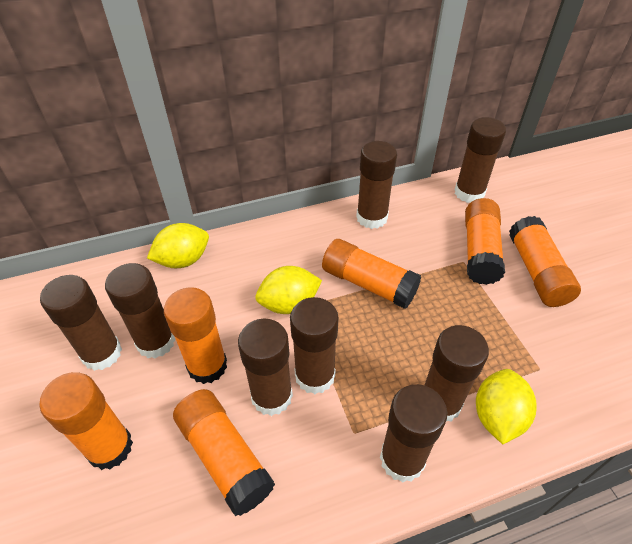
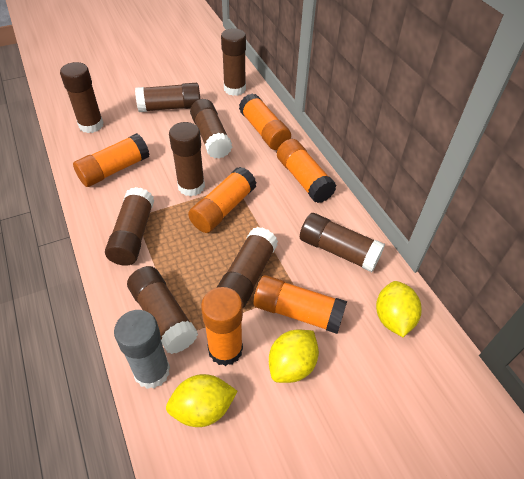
brown glue stick: 8 -> 9
grey glue stick: 0 -> 1

